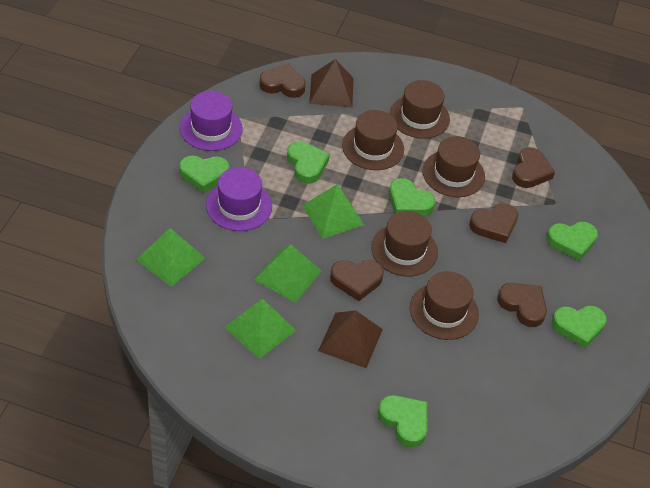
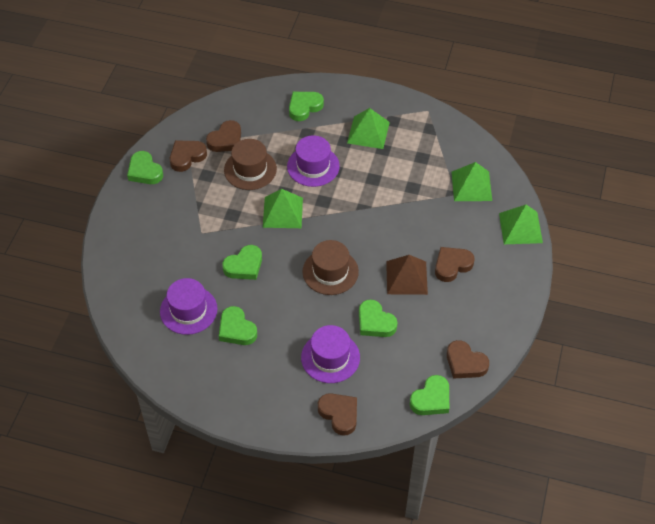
brown hat: 5 -> 2
brown pyramid: 2 -> 1
purple hat: 2 -> 3

